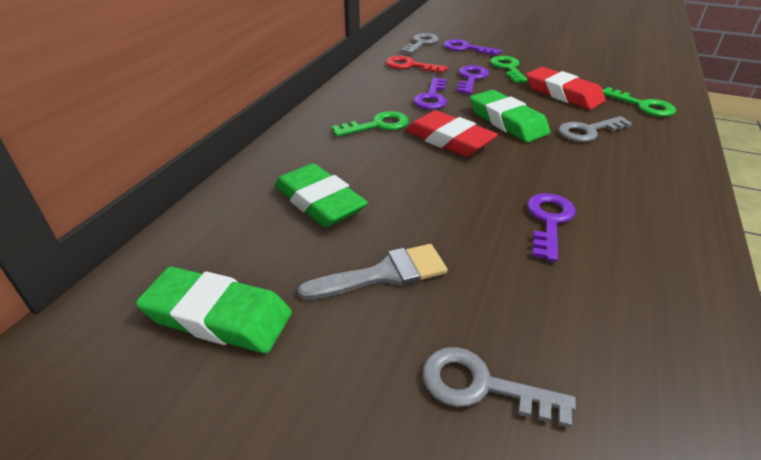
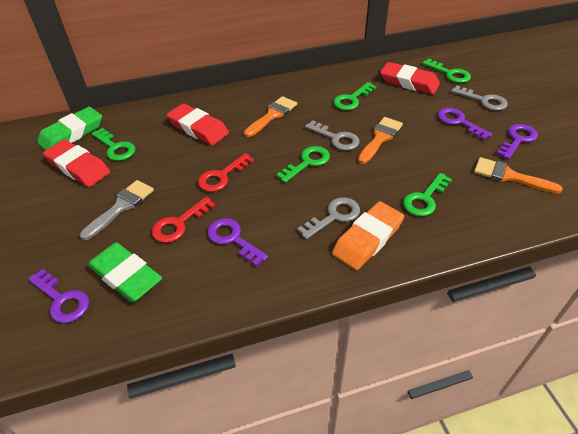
green eraser: 3 -> 2
green key: 3 -> 5
orange brush: 0 -> 3
orange eraser: 0 -> 1
red eraser: 2 -> 3
red key: 1 -> 2

